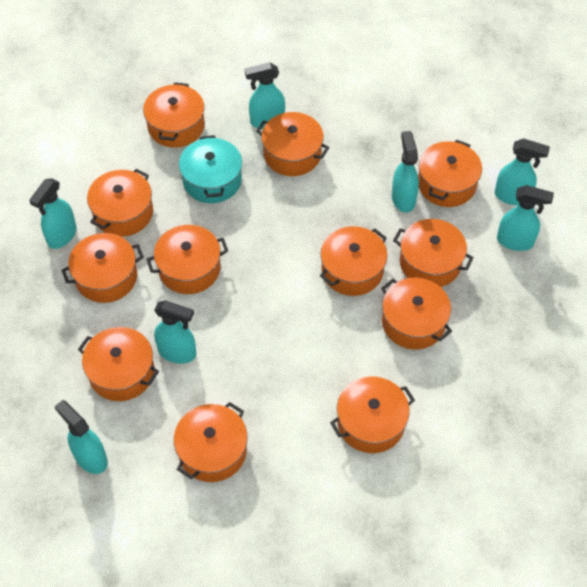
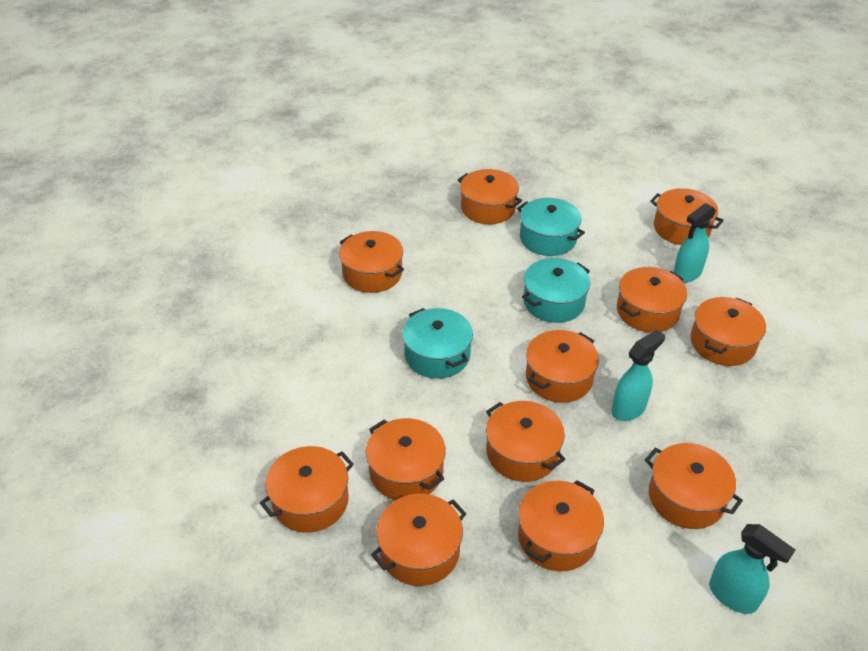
turquoise pot: 1 -> 3
turquoise spray bottle: 7 -> 3

